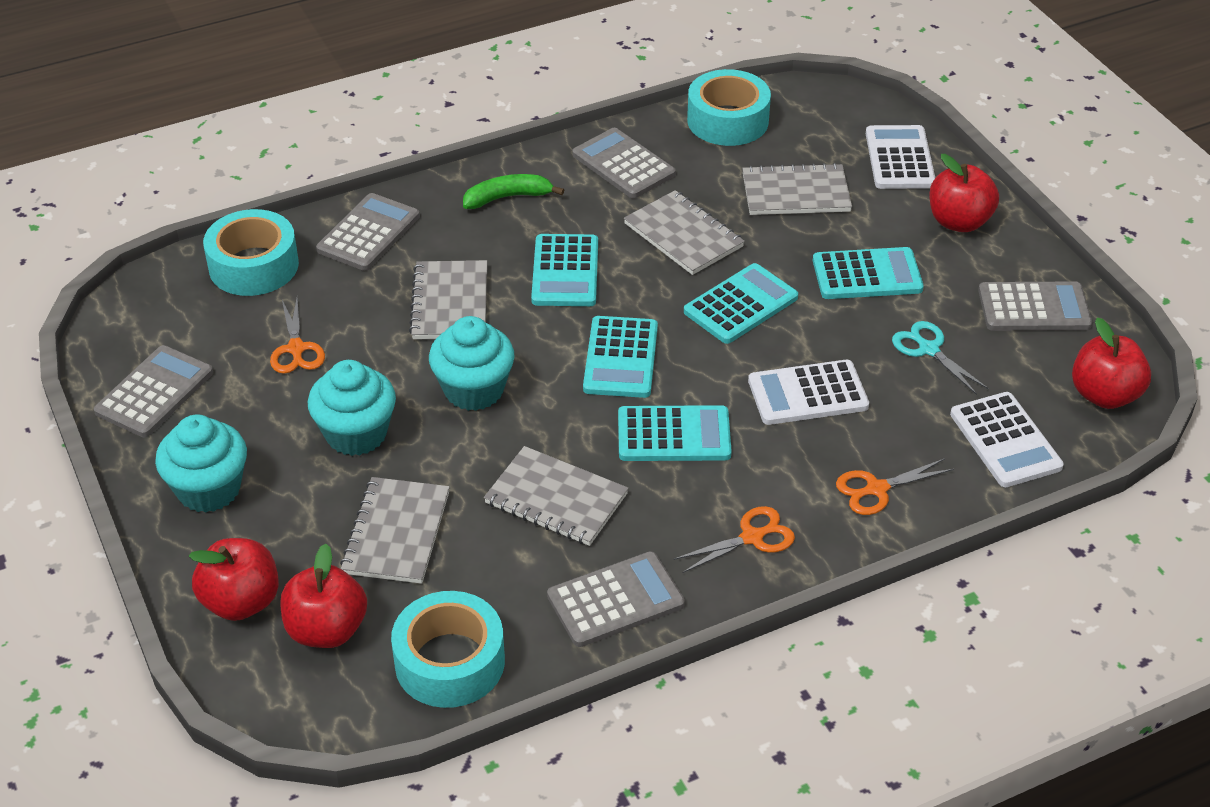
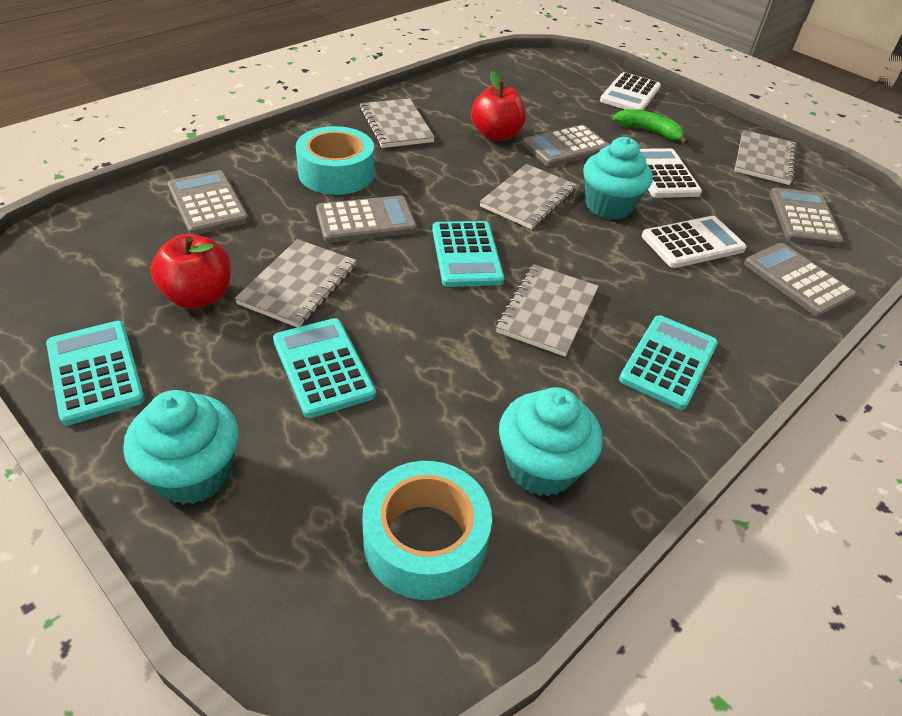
orange scissors: 3 -> 0
red apple: 4 -> 2
turquoise calculator: 5 -> 4
turquoise scissors: 1 -> 0
turquoise tape: 3 -> 2

